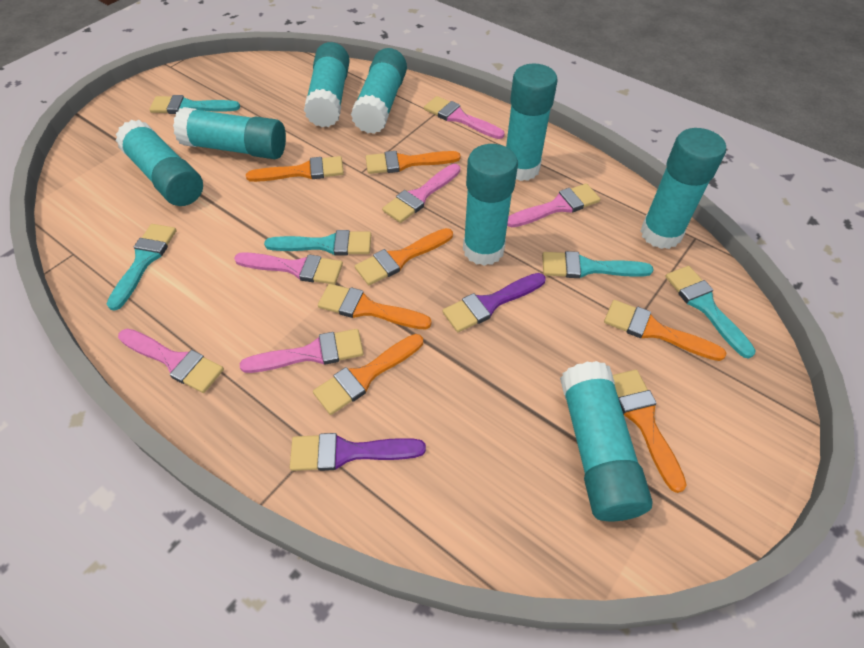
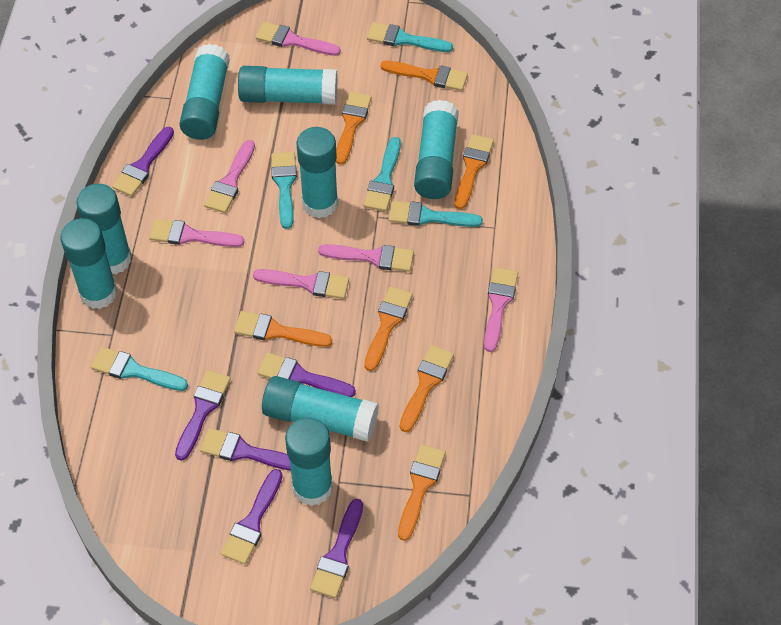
purple brush: 2 -> 6

